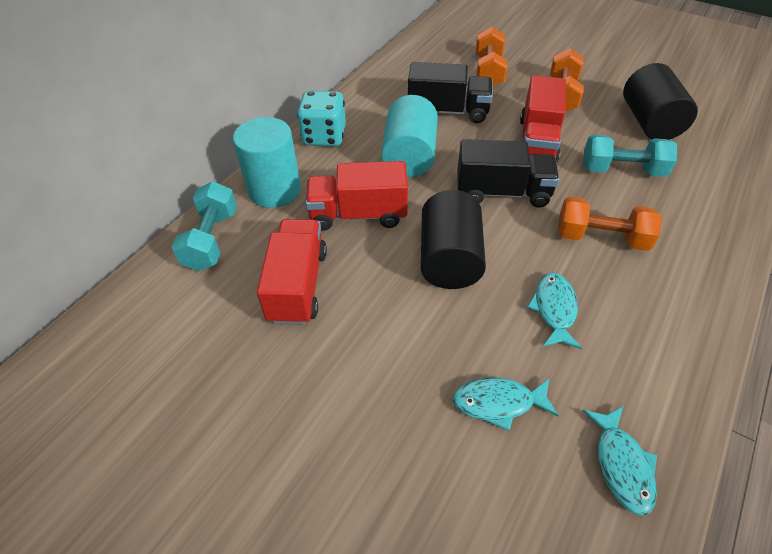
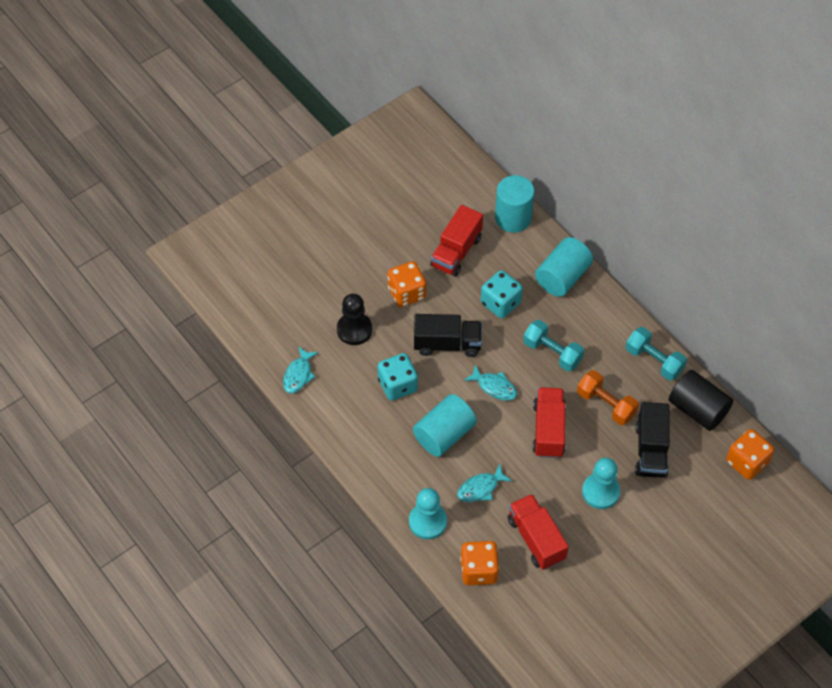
black cylinder: 2 -> 1
black pawn: 0 -> 1
orange dice: 0 -> 3
orange dumbbell: 3 -> 1
turquoise cylinder: 2 -> 3
turquoise dice: 1 -> 2
turquoise pawn: 0 -> 2

